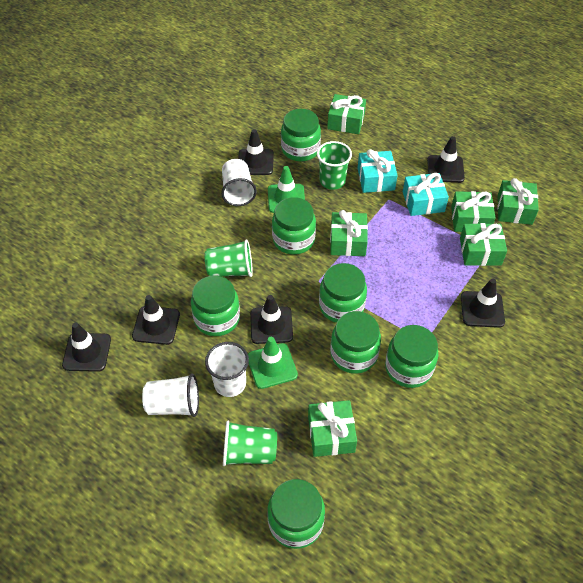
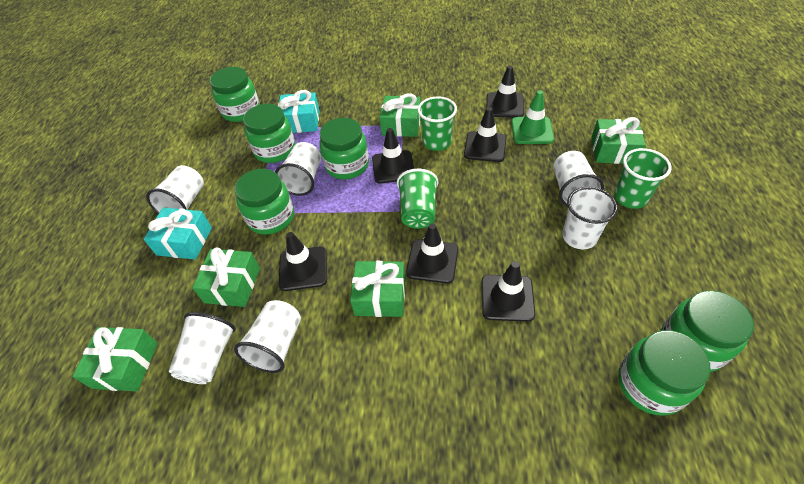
green gift: 6 -> 5
green jar: 7 -> 6
green traffic cone: 2 -> 1
white cup: 3 -> 6

